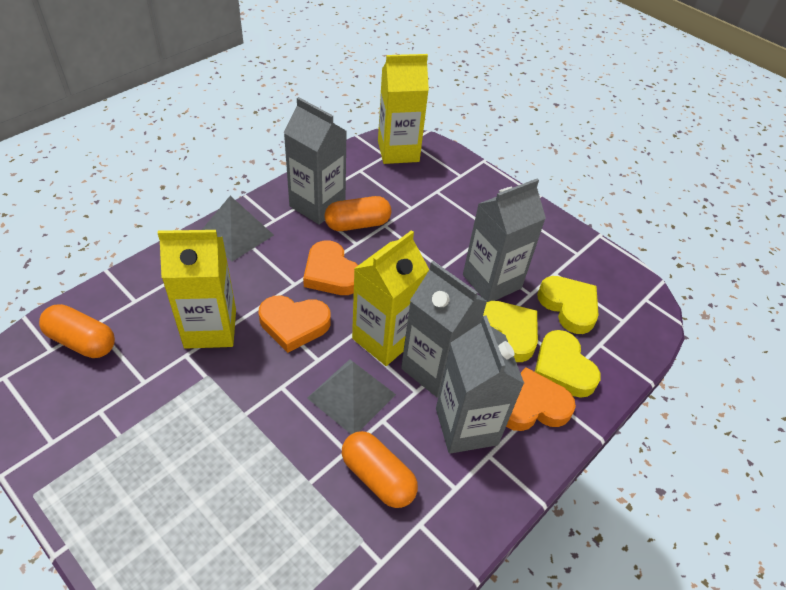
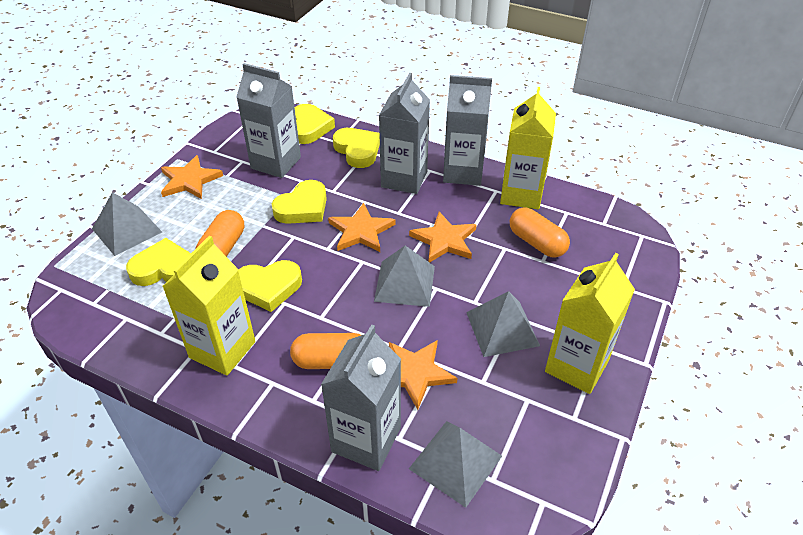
grey pyramid: 2 -> 4
orange heart: 3 -> 0
orange star: 0 -> 4
yellow heart: 3 -> 5

